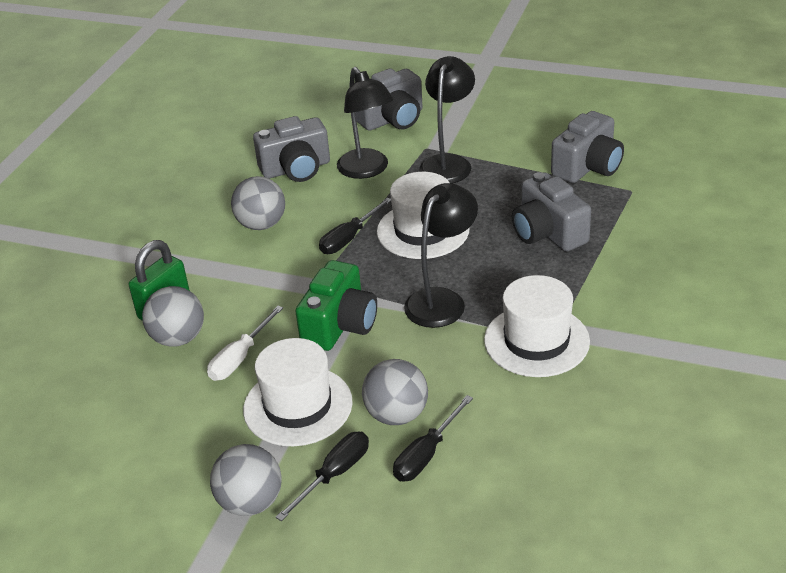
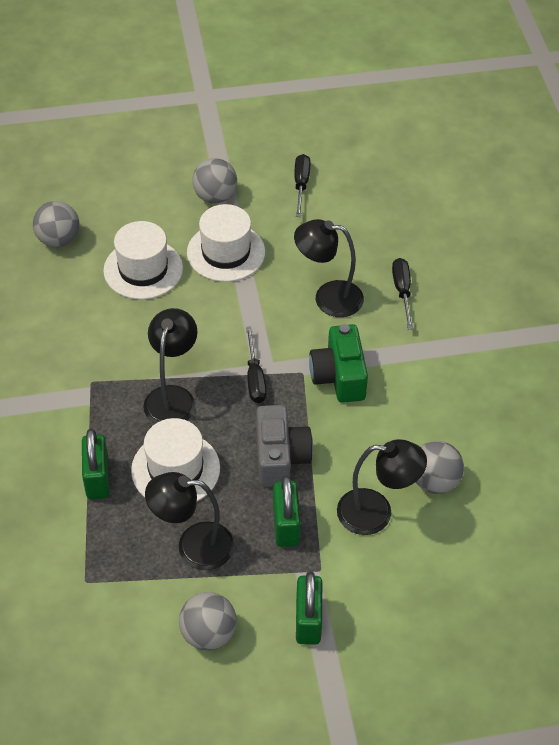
black lamp: 3 -> 4
green padlock: 1 -> 3
grey camera: 4 -> 1
white screwdriver: 1 -> 0

